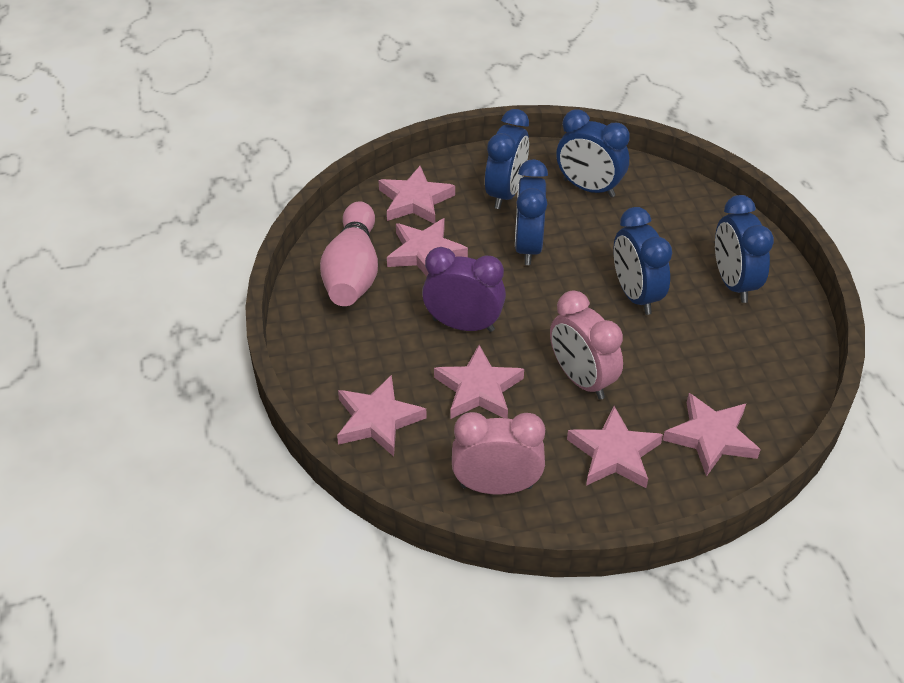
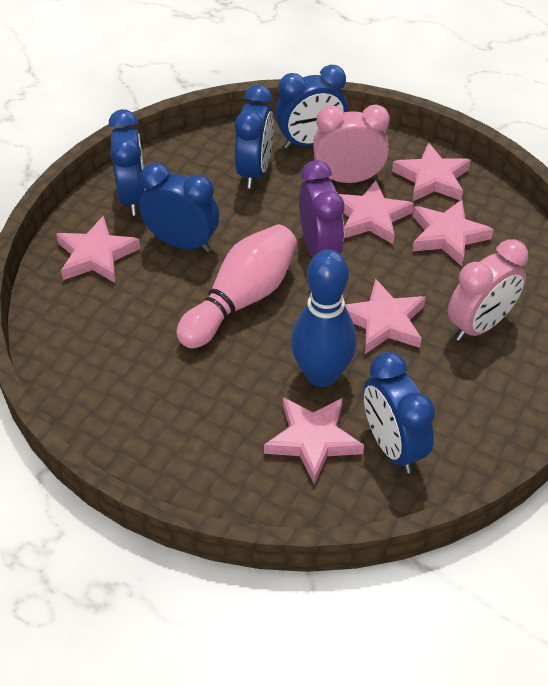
blue bowling pin: 0 -> 1

